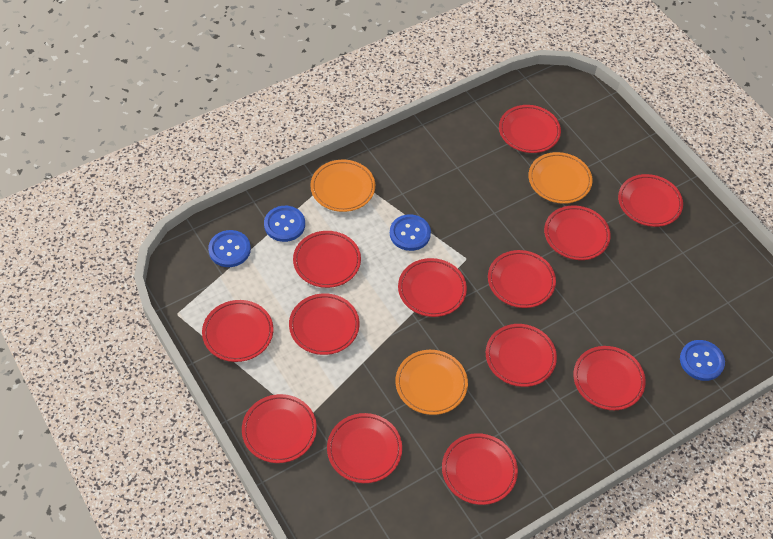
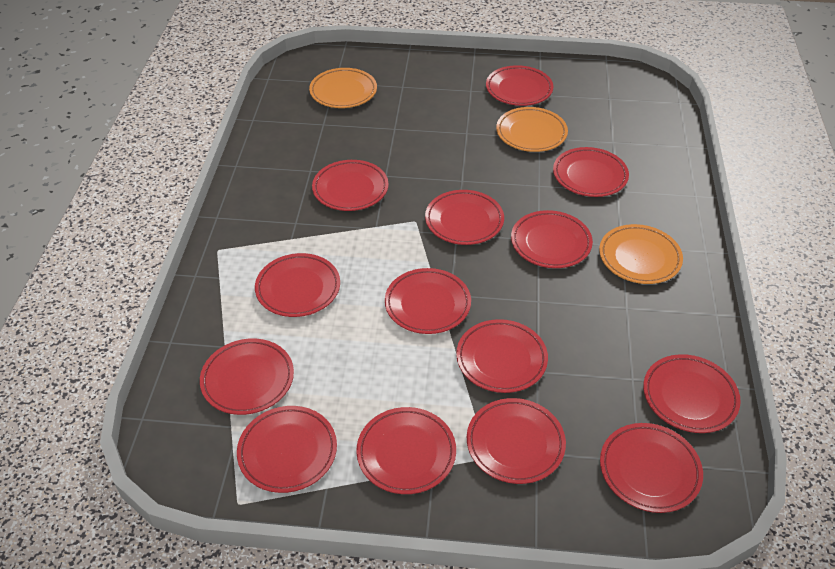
blue button: 4 -> 0
red plate: 13 -> 14

